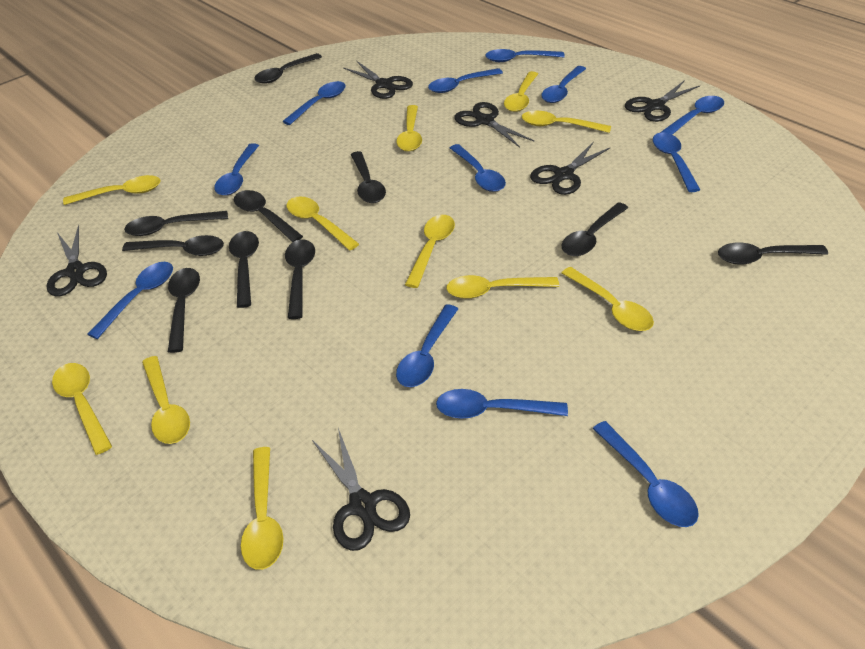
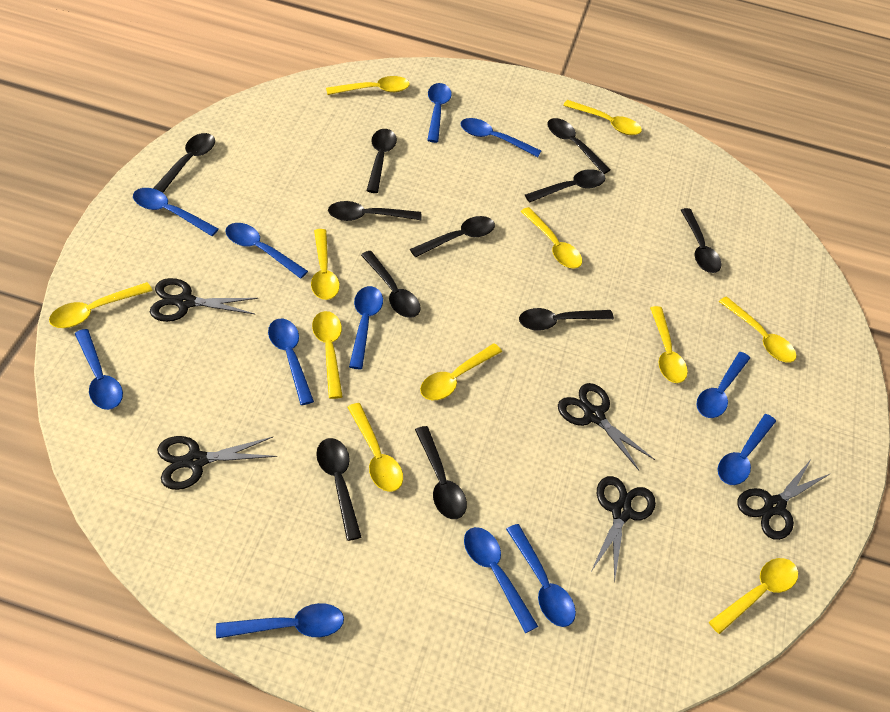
black scissors: 6 -> 5
black spoon: 10 -> 11

